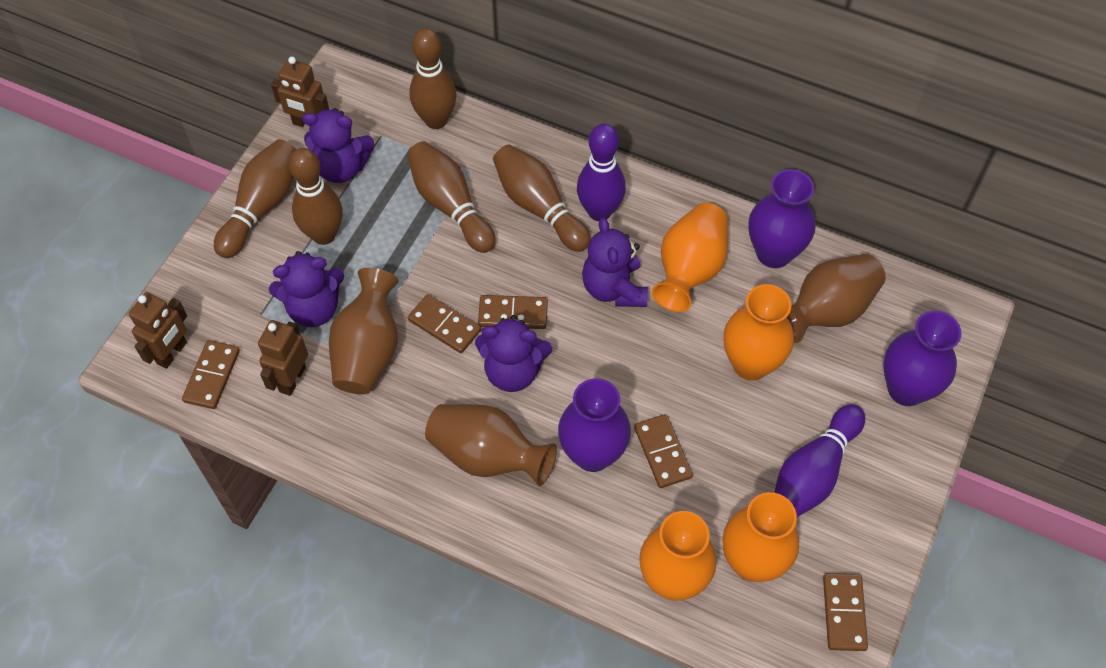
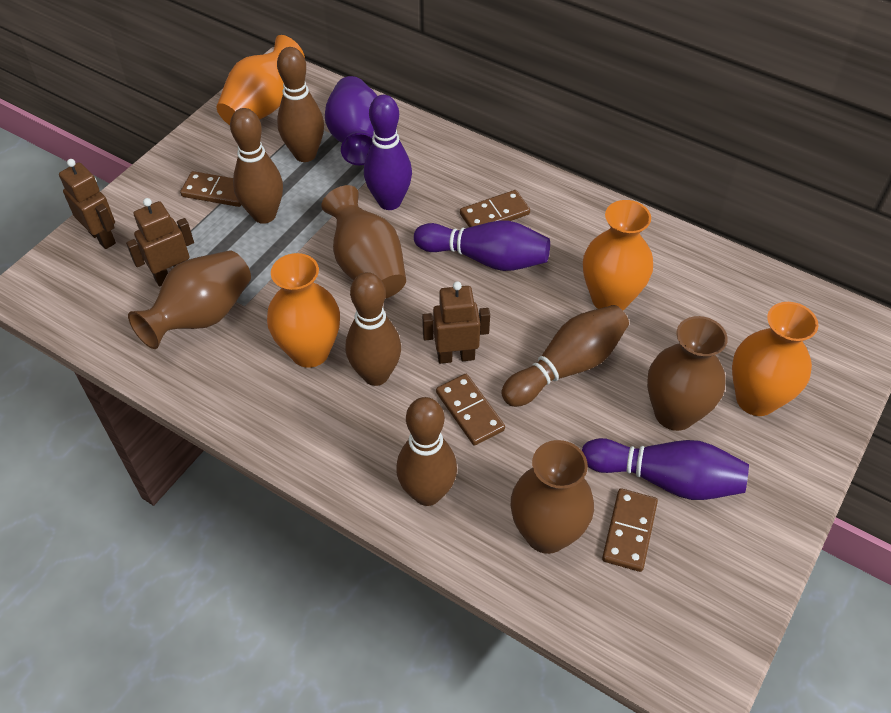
brown domino: 5 -> 4
brown vase: 3 -> 4
purple bowling pin: 2 -> 3
purple teddy bear: 4 -> 0
purple vase: 3 -> 1

